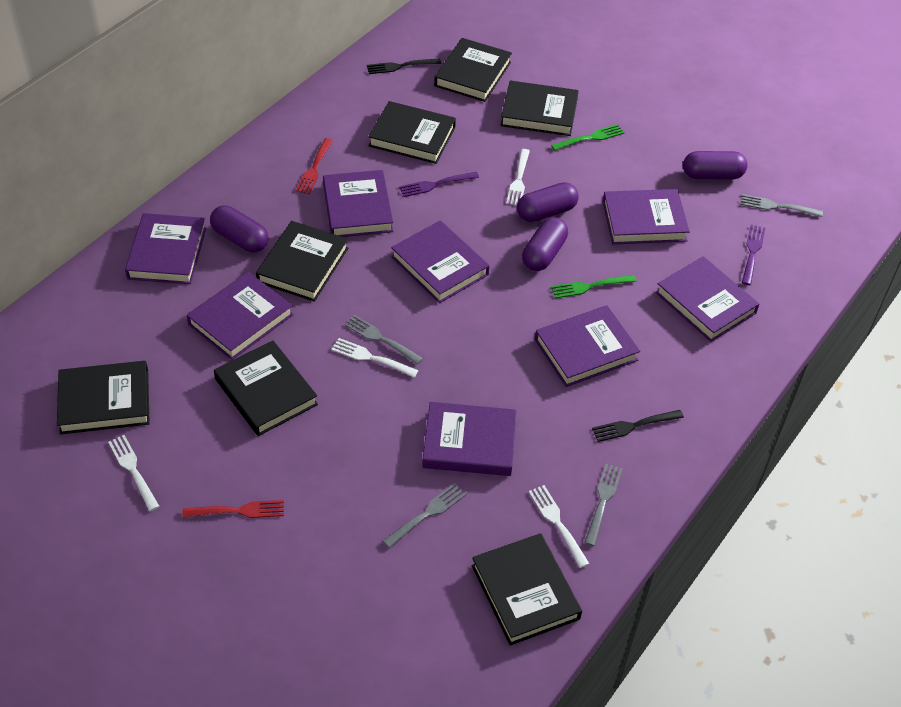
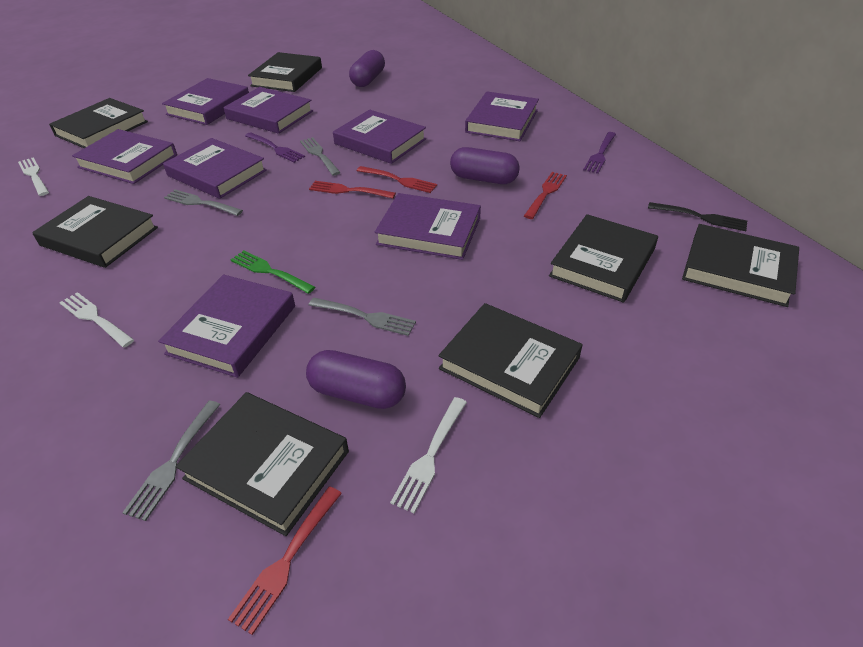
black fork: 2 -> 1
green fork: 2 -> 1
purple capsule: 4 -> 3
red fork: 2 -> 4
white fork: 4 -> 3

